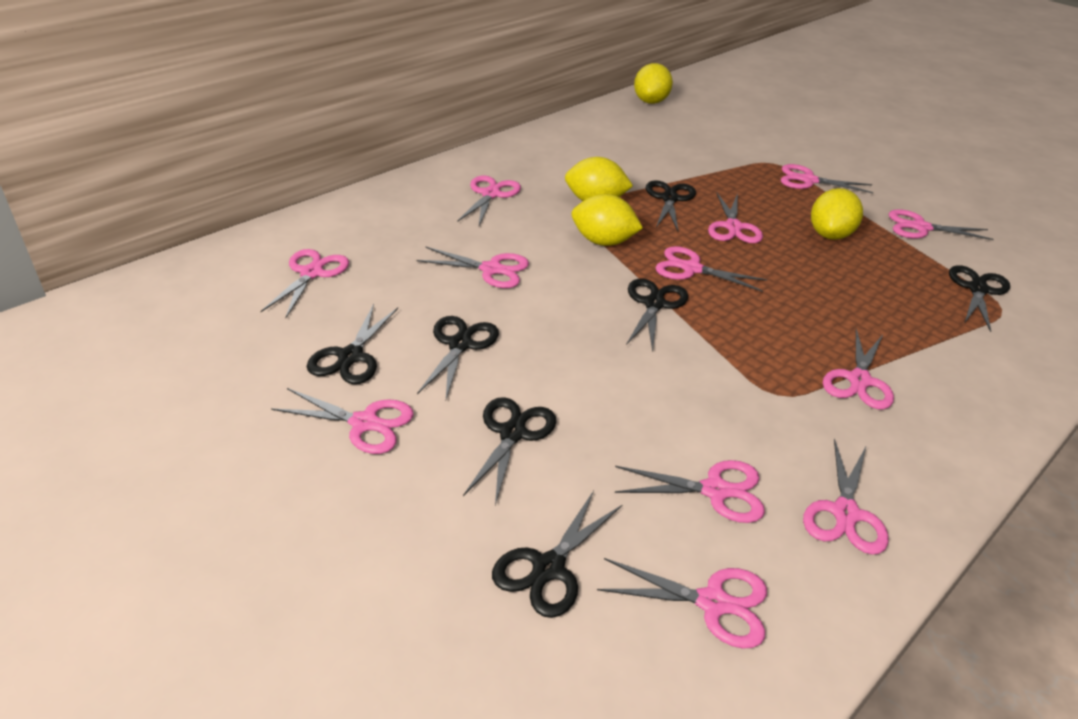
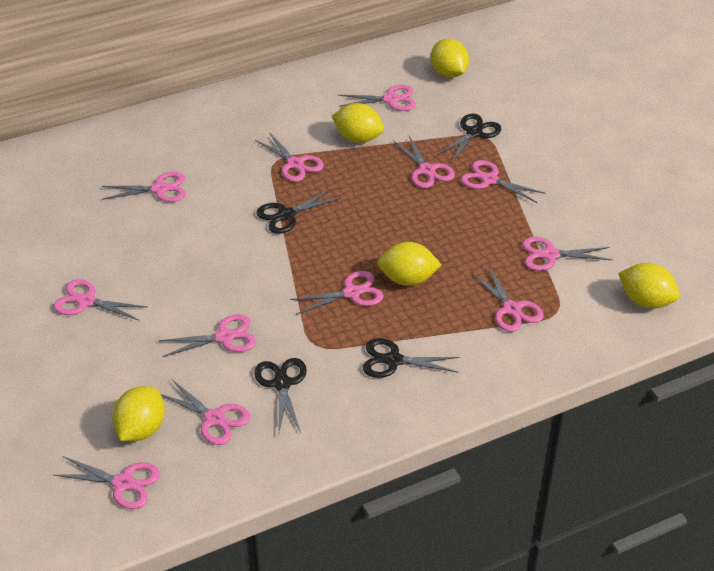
black scissors: 7 -> 4
yellow lemon: 4 -> 5

